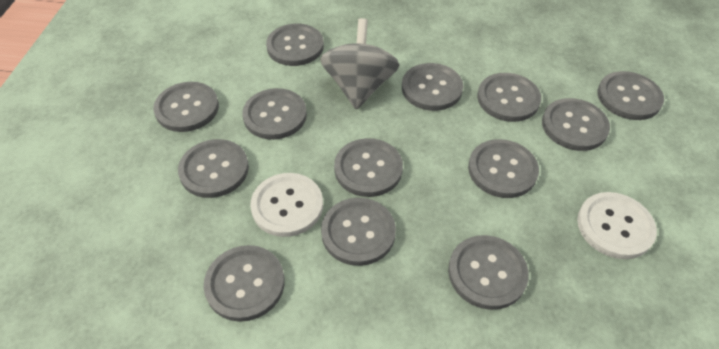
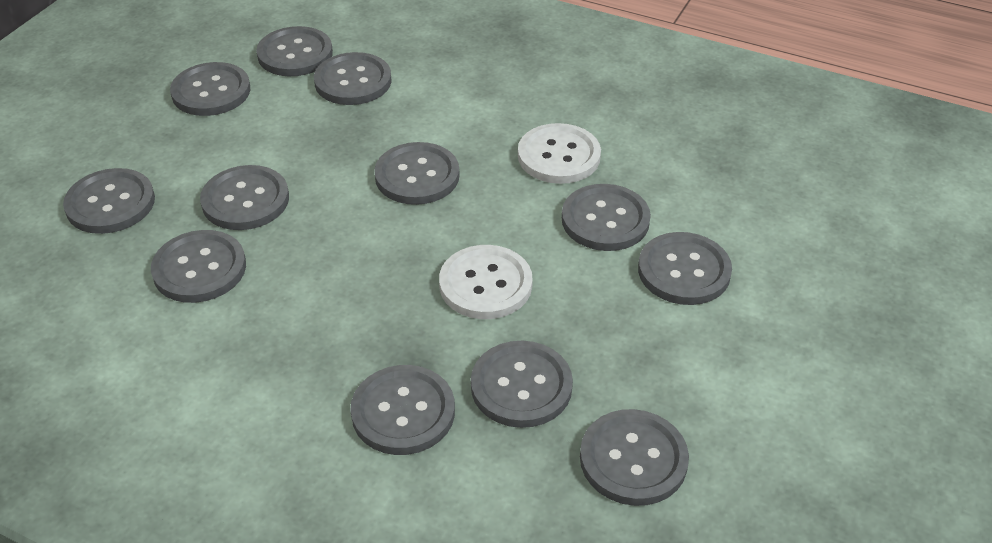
grey button: 13 -> 12
grey spinning top: 1 -> 0

